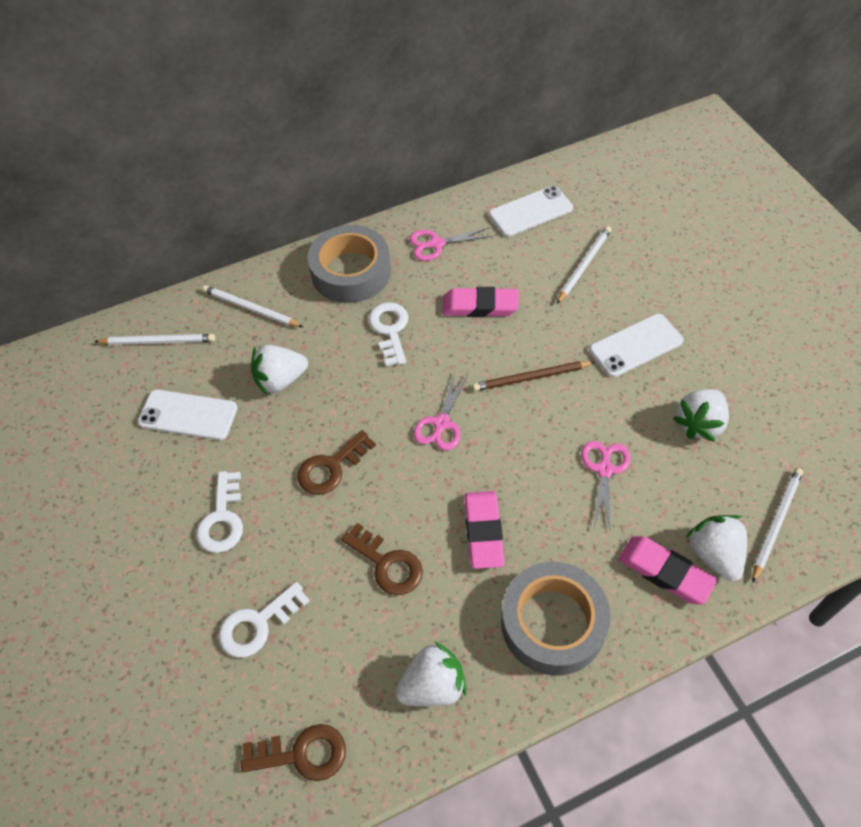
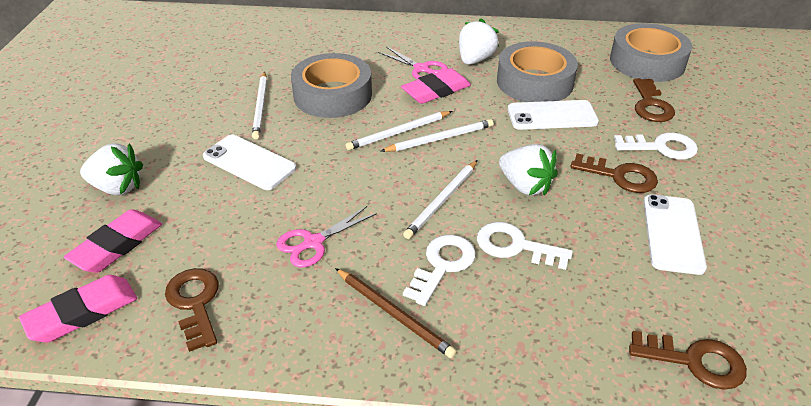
brown key: 3 -> 4
grey tape: 2 -> 3
pink scissors: 3 -> 2
white strawberry: 4 -> 3

